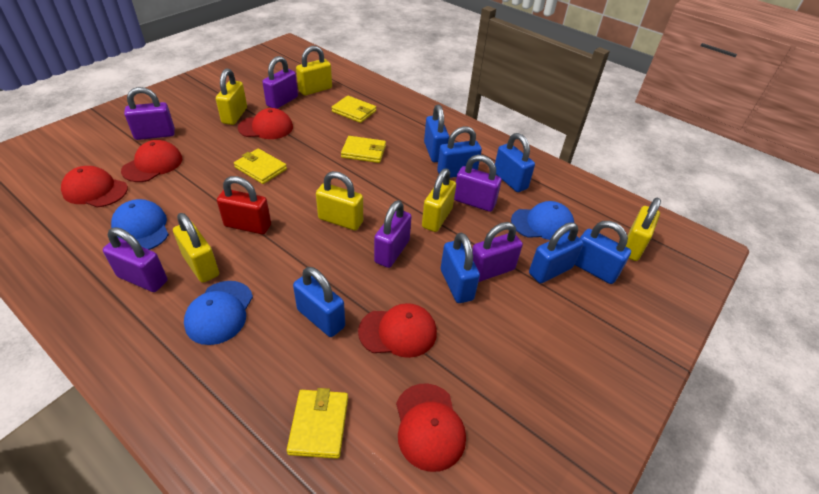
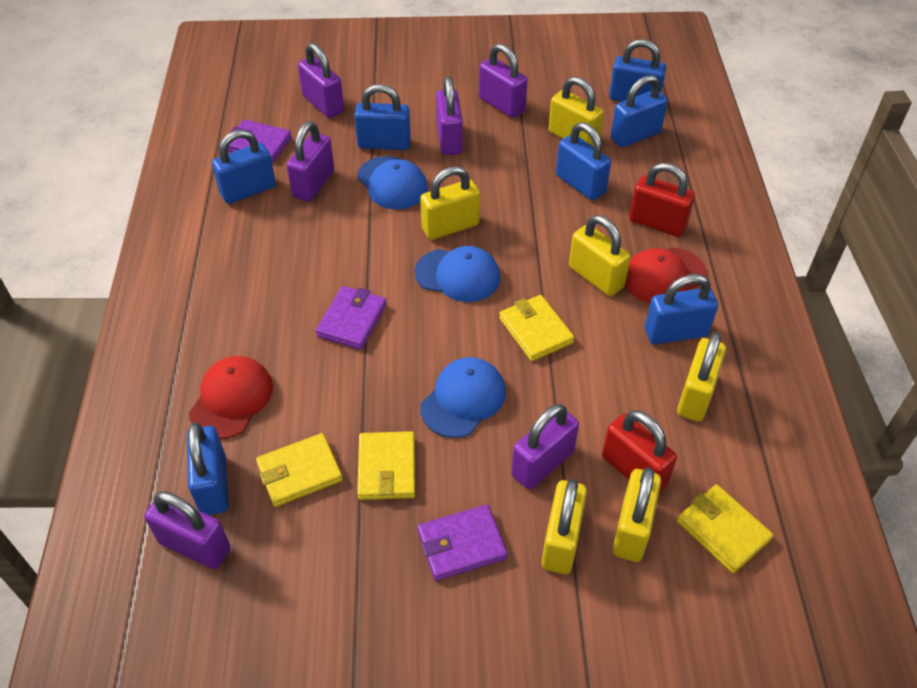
purple wallet: 0 -> 3
red cap: 5 -> 2
red padlock: 1 -> 2

